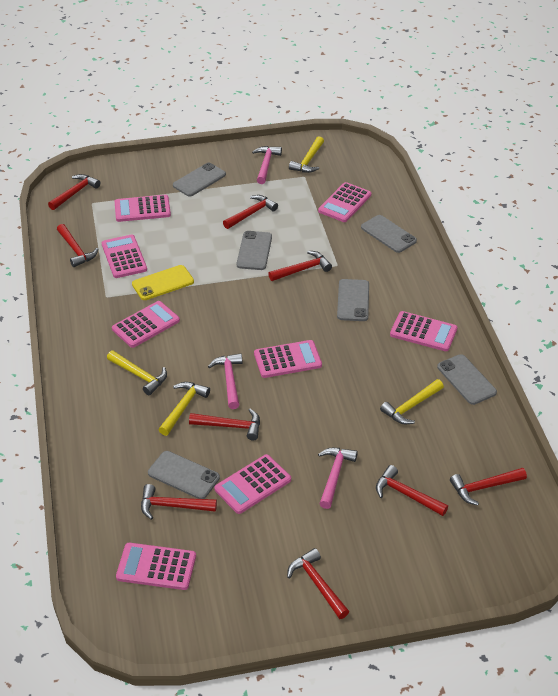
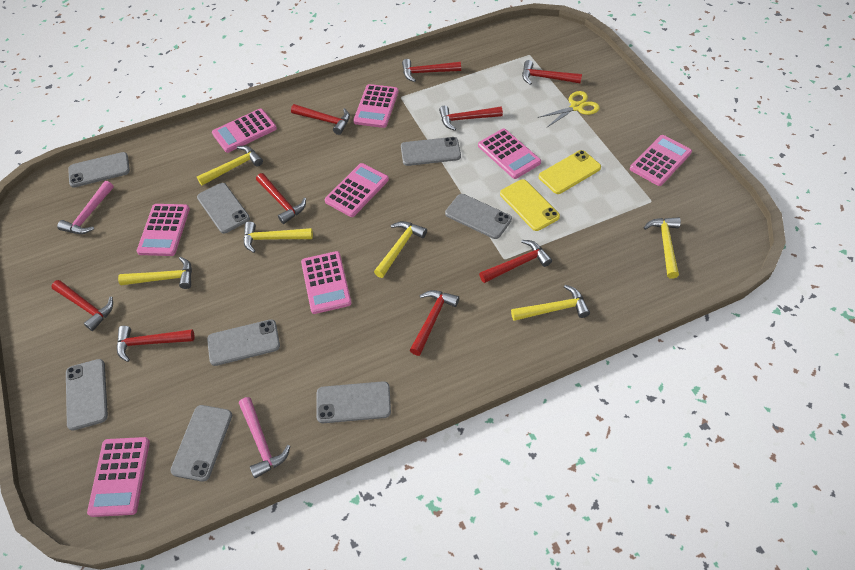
grey phone: 6 -> 8
pink hammer: 3 -> 2
yellow hammer: 4 -> 6
yellow phone: 1 -> 2
yellow scissors: 0 -> 1

